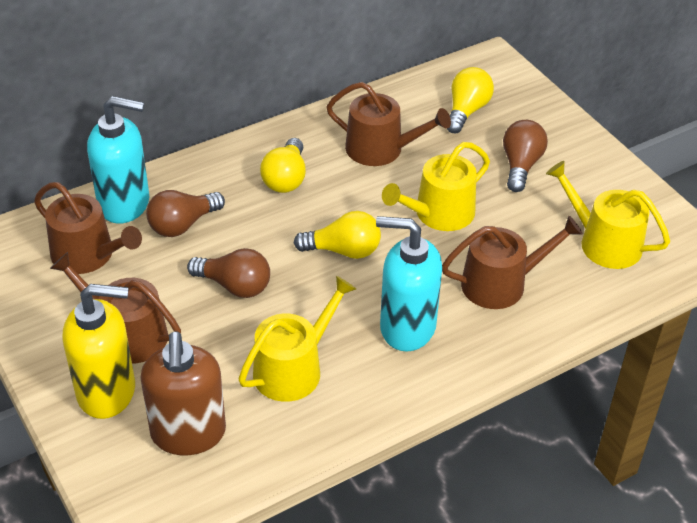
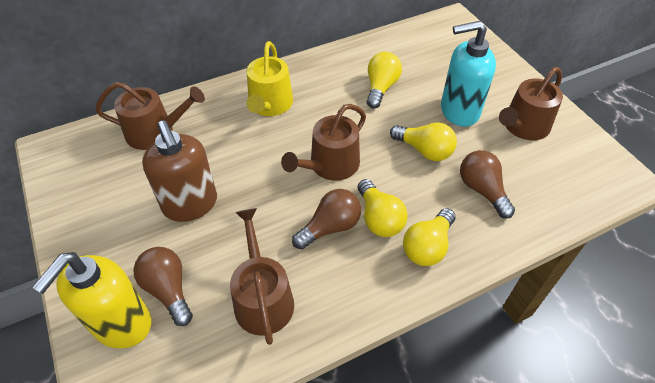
turquoise soap dispenser: 2 -> 1
yellow light bulb: 3 -> 4
yellow watering can: 3 -> 1

